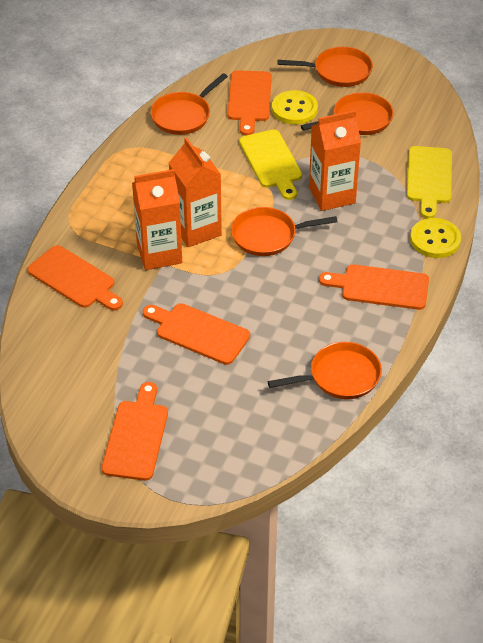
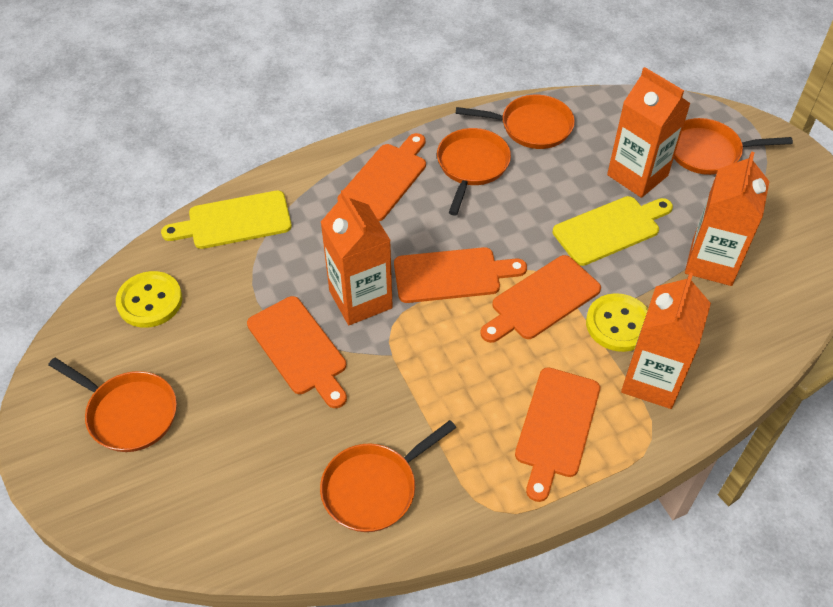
orange carton: 3 -> 4

